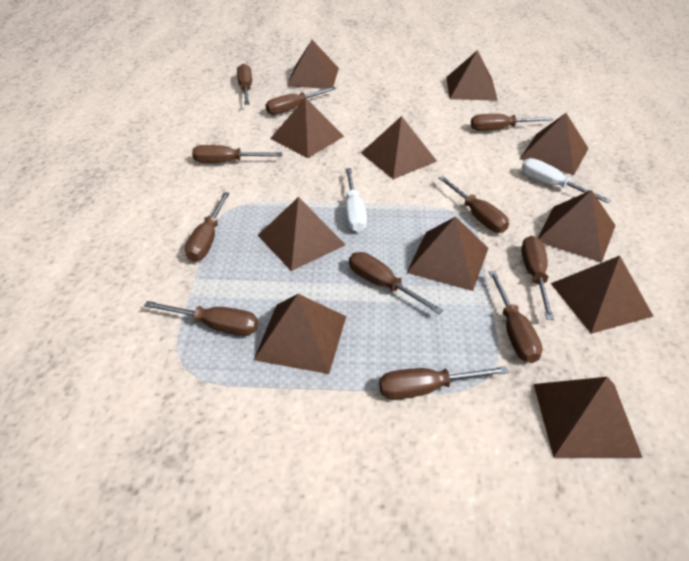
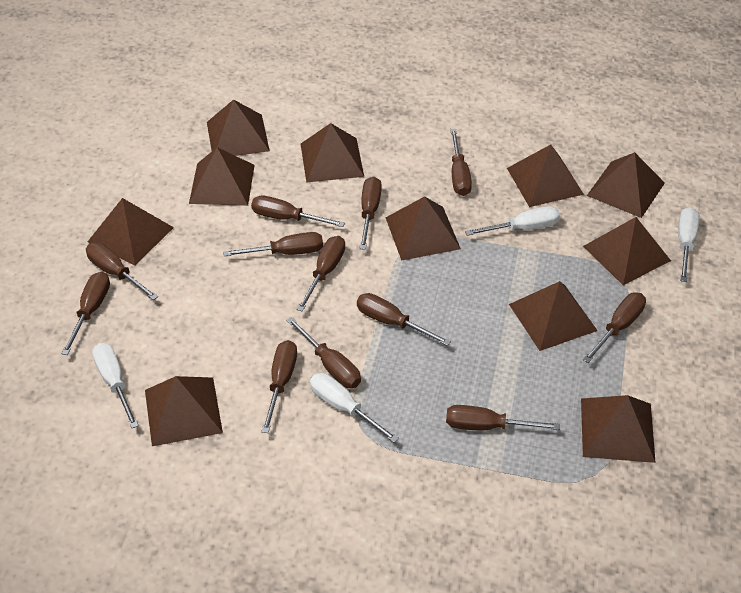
brown screwdriver: 11 -> 12
white screwdriver: 2 -> 4

